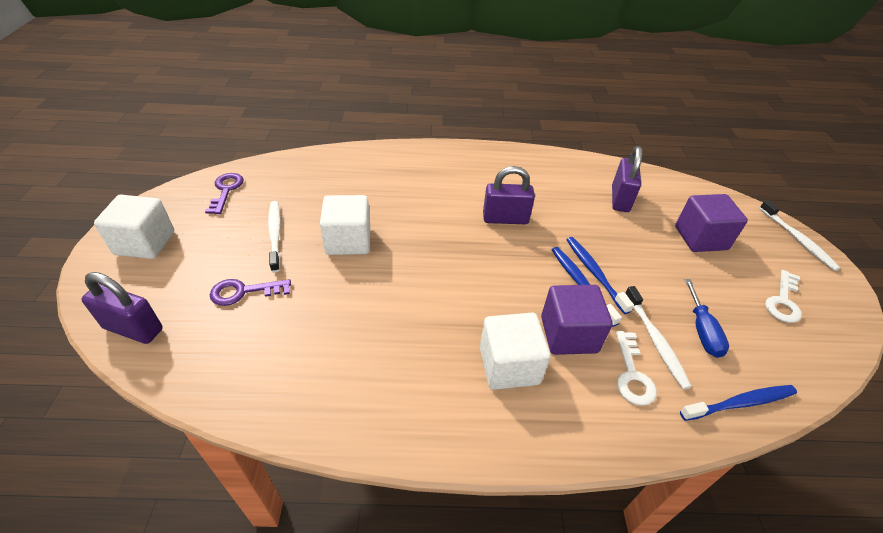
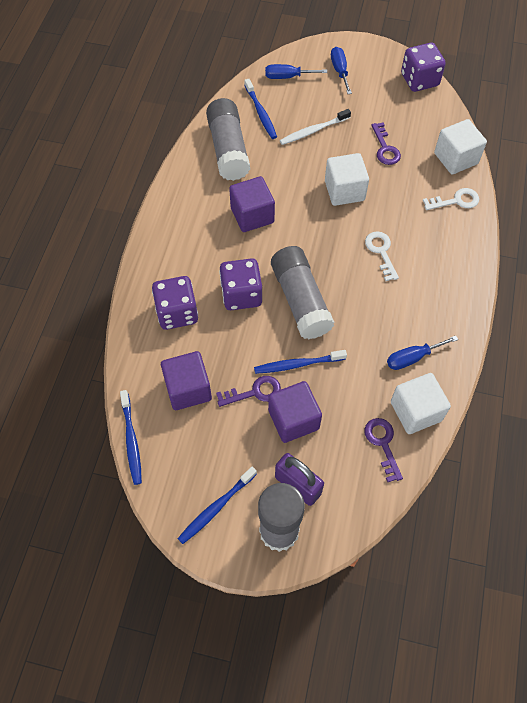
blue screwdriver: 1 -> 3
blue toothbrush: 3 -> 4
grey glue stick: 0 -> 3
purple cube: 2 -> 3
purple dice: 0 -> 3
purple key: 2 -> 3
purple padlock: 3 -> 1
white toothbrush: 3 -> 1

